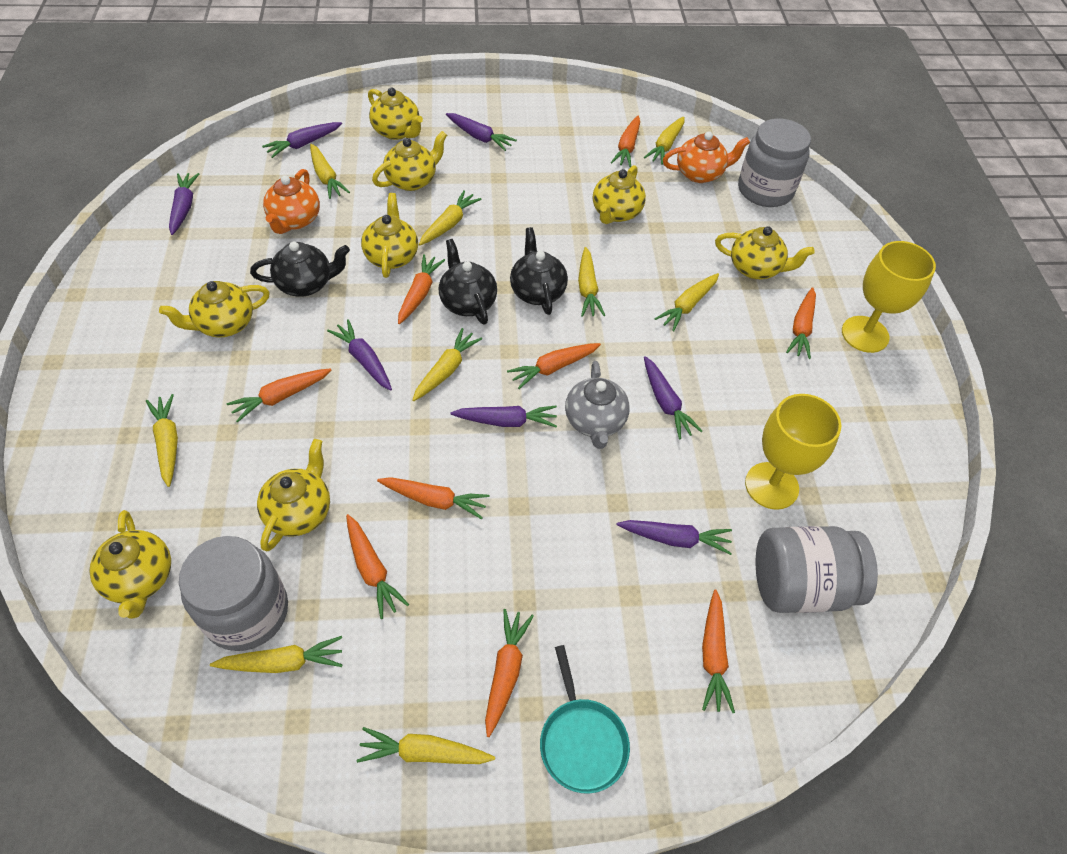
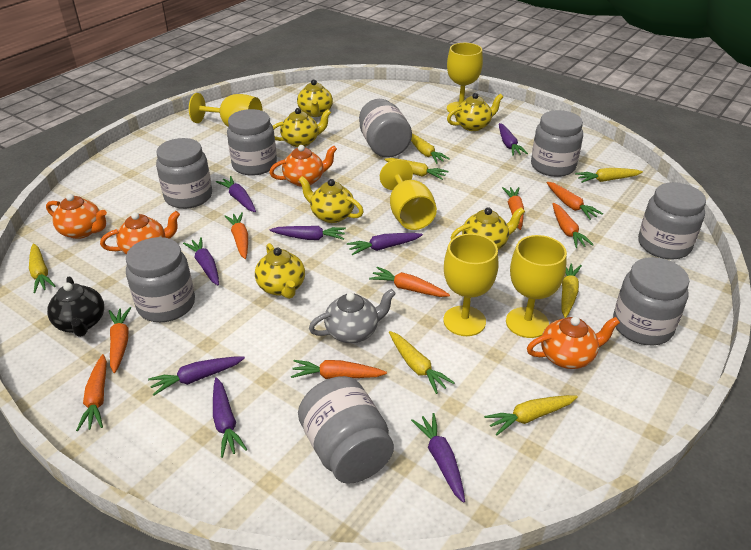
black teapot: 3 -> 1
grey jar: 3 -> 8
orange carrot: 9 -> 8
orange teapot: 2 -> 4
purple carrot: 7 -> 8
turquoise pan: 1 -> 0
yellow carrot: 9 -> 7
yellow goblet: 2 -> 5
yellow teapot: 8 -> 6

